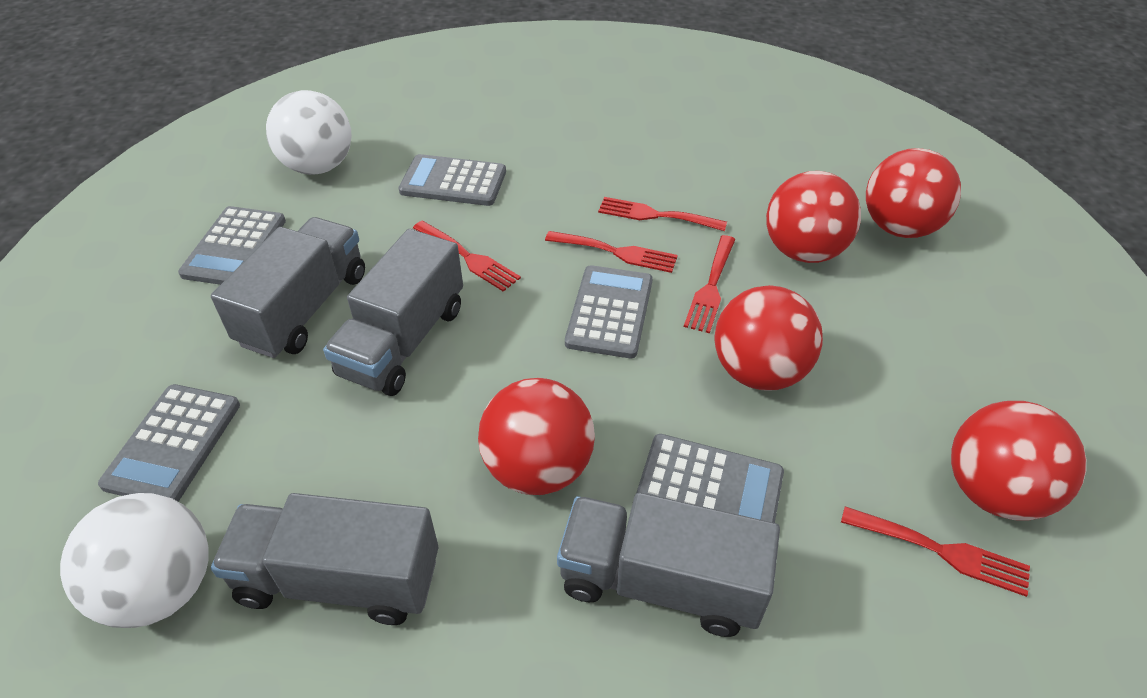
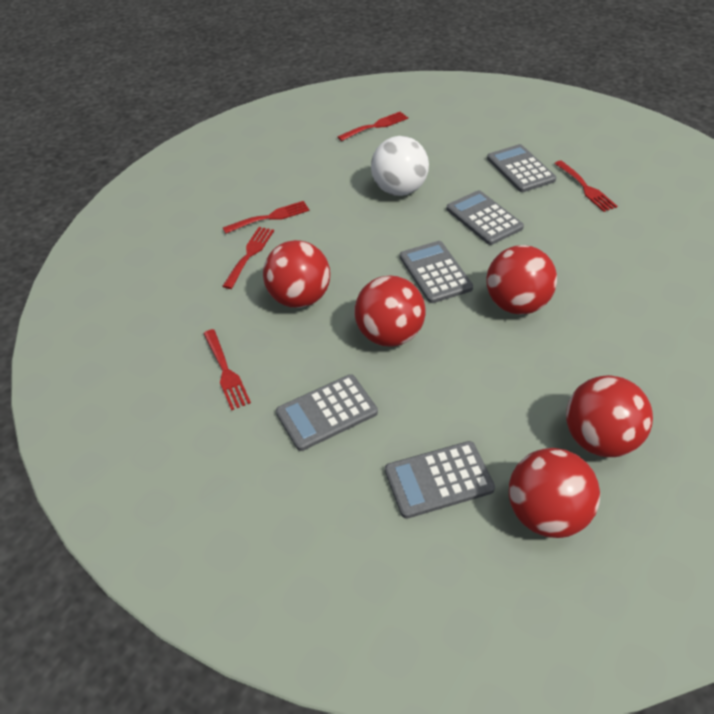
grey truck: 4 -> 0
white ball: 2 -> 1

